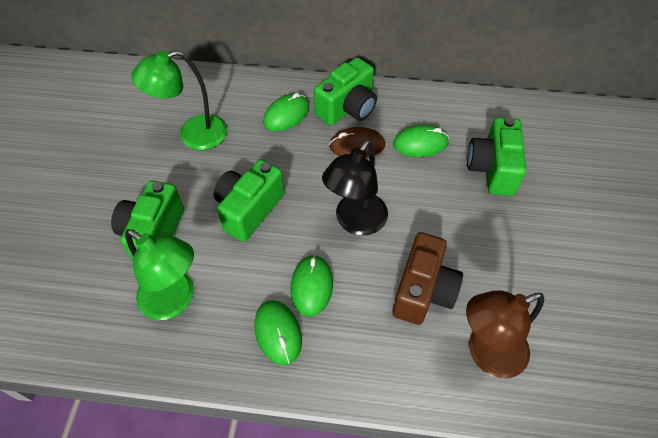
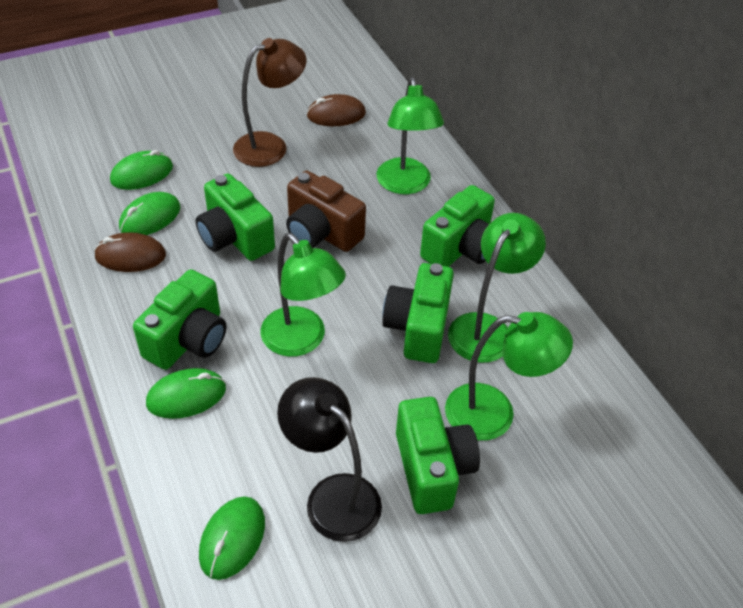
brown mouse: 1 -> 2
green camera: 4 -> 5
green lamp: 2 -> 4

